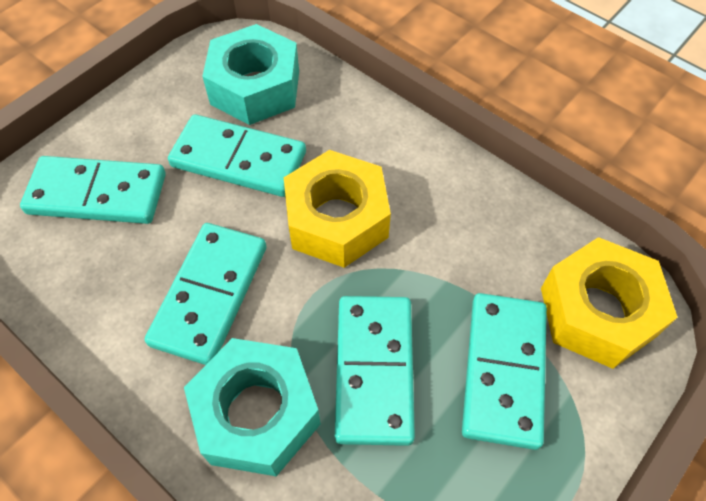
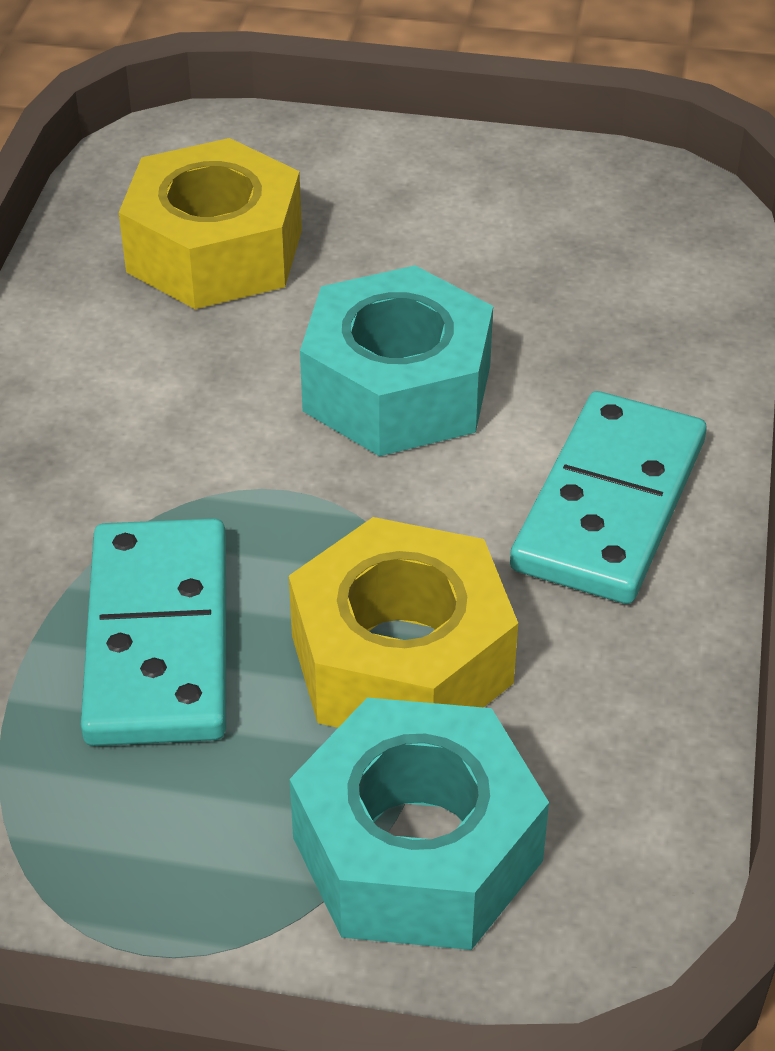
turquoise domino: 5 -> 2

